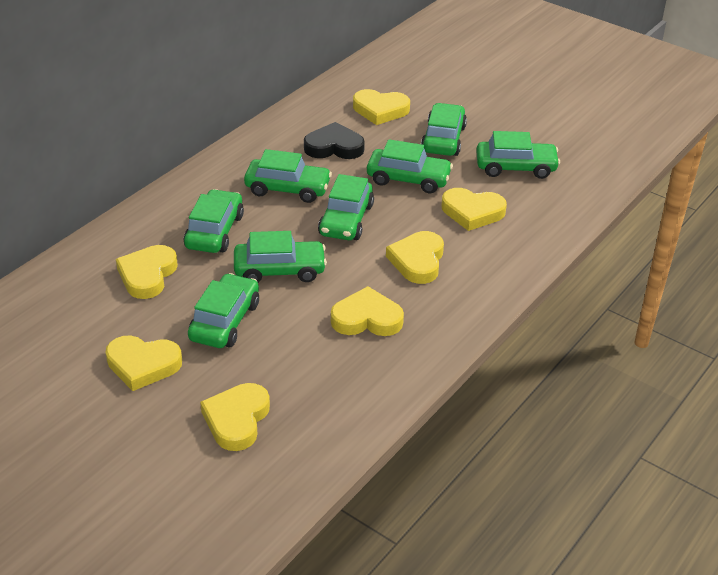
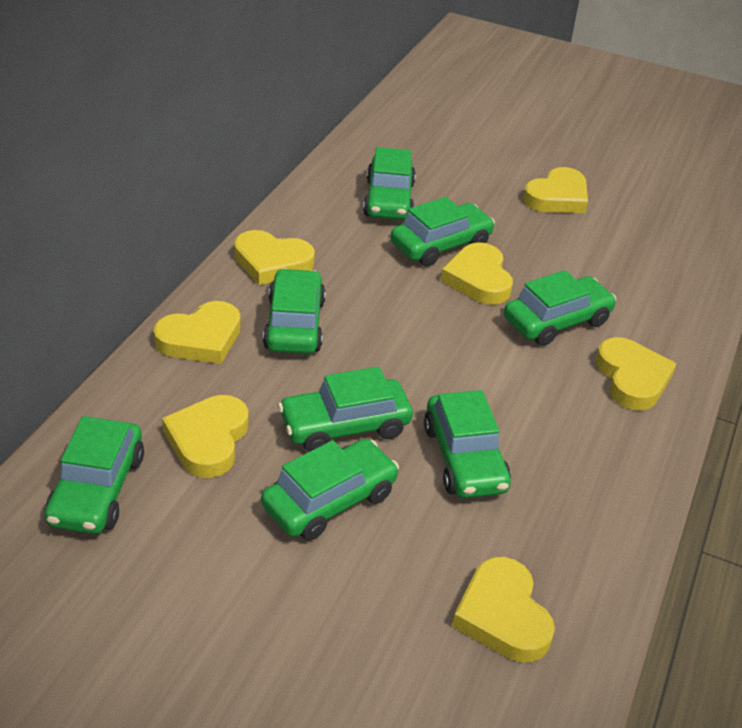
black heart: 1 -> 0

